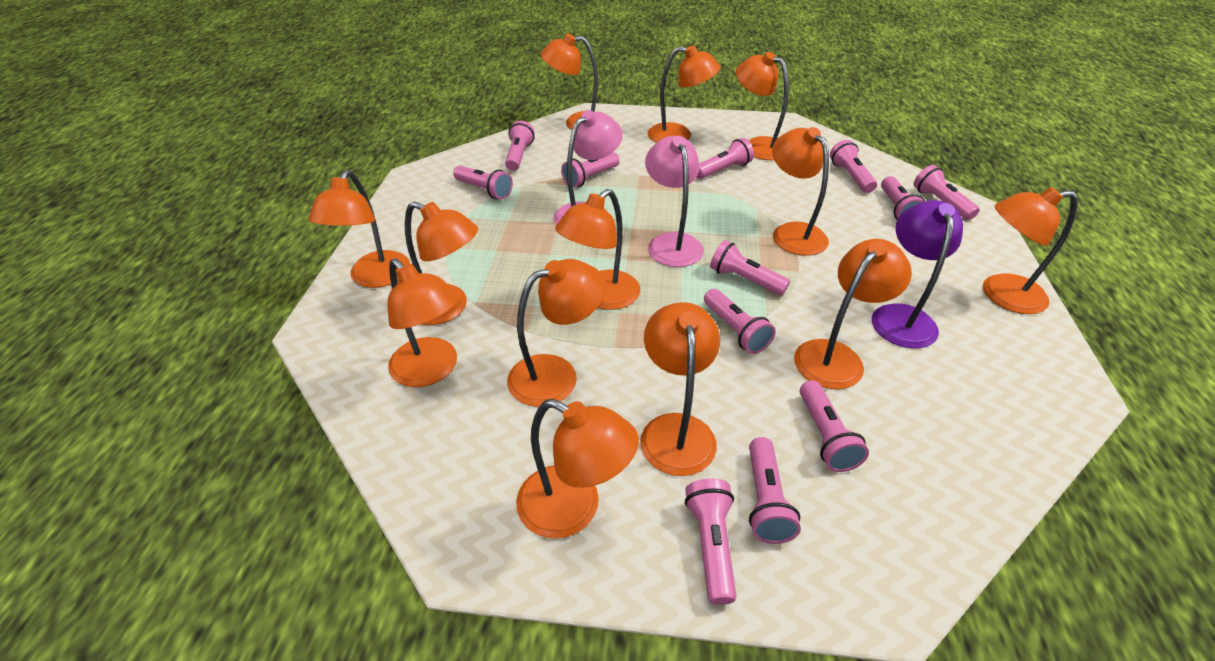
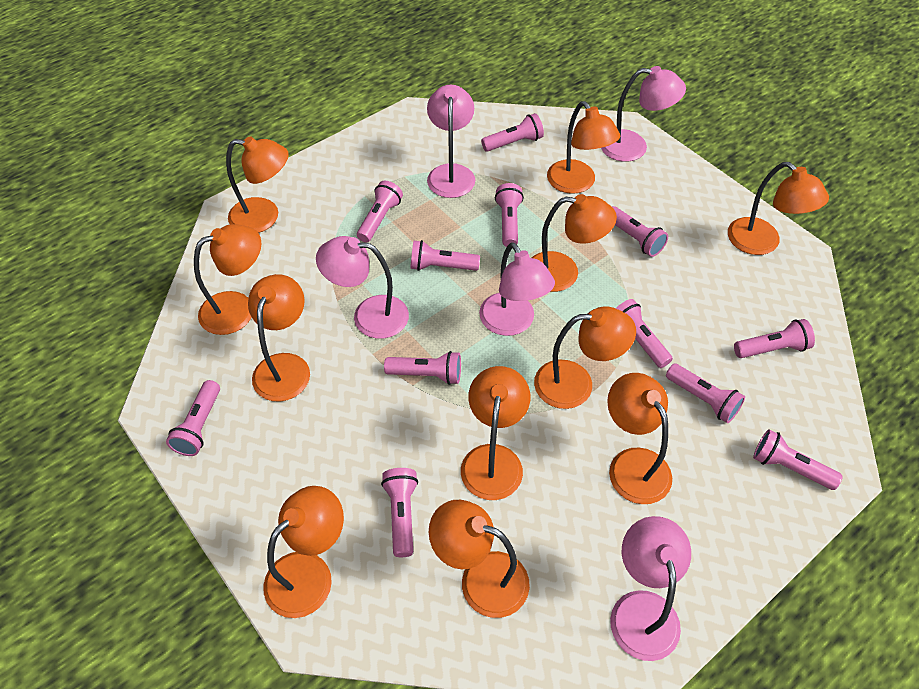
orange lamp: 13 -> 11
pink lamp: 2 -> 5
purple lamp: 1 -> 0

